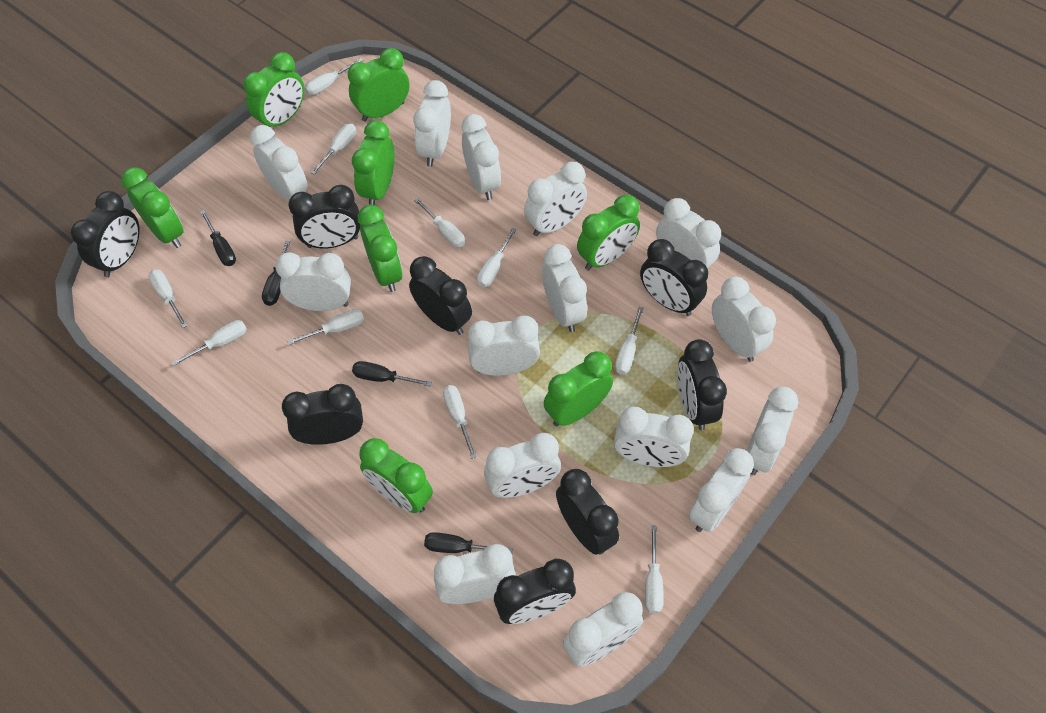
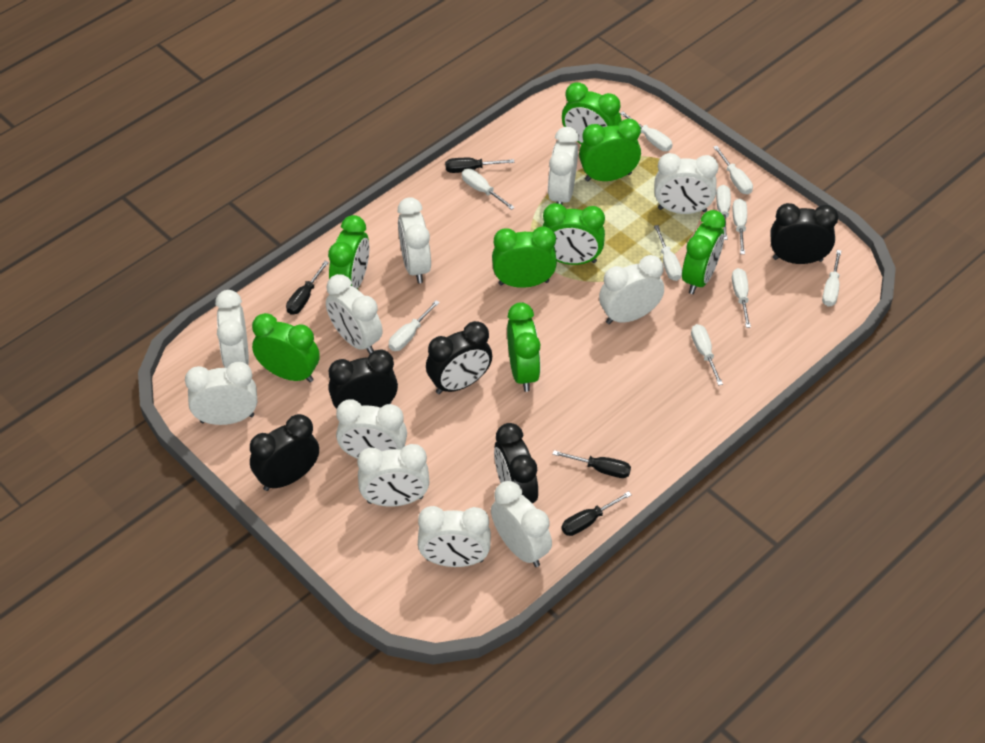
black clock: 8 -> 5
white clock: 15 -> 11

